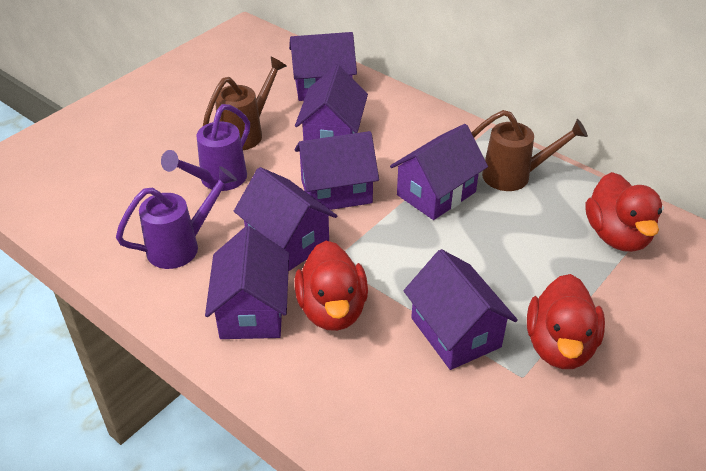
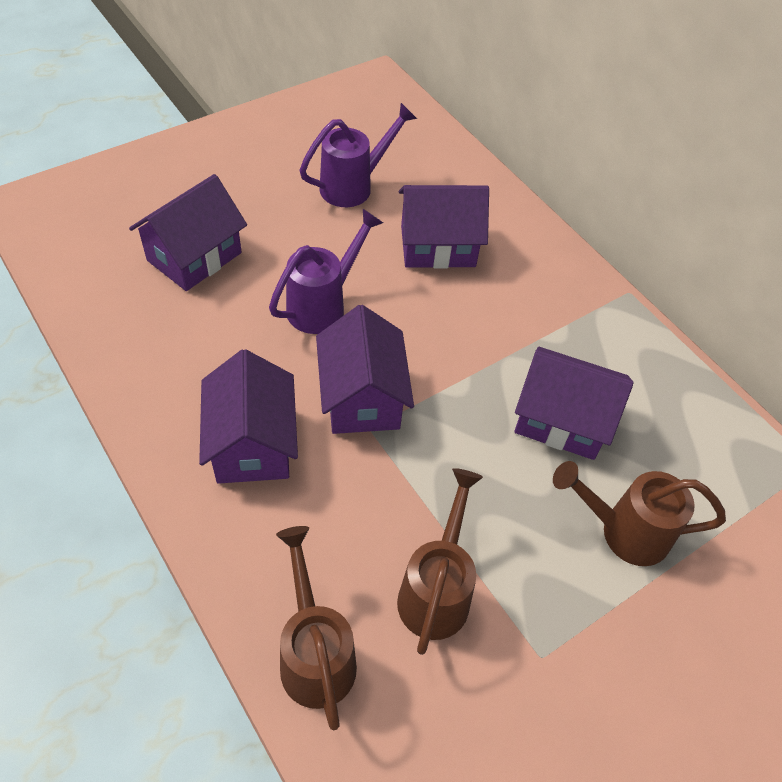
brown watering can: 2 -> 3
purple house: 7 -> 5
red duck: 3 -> 0

